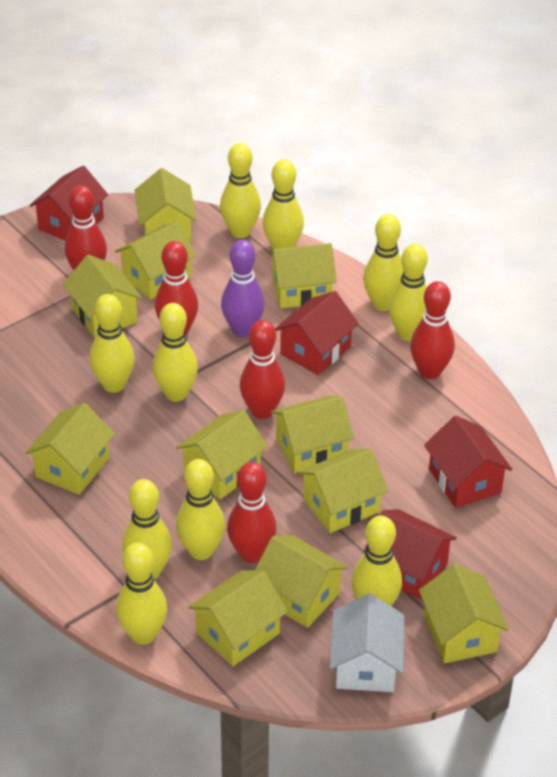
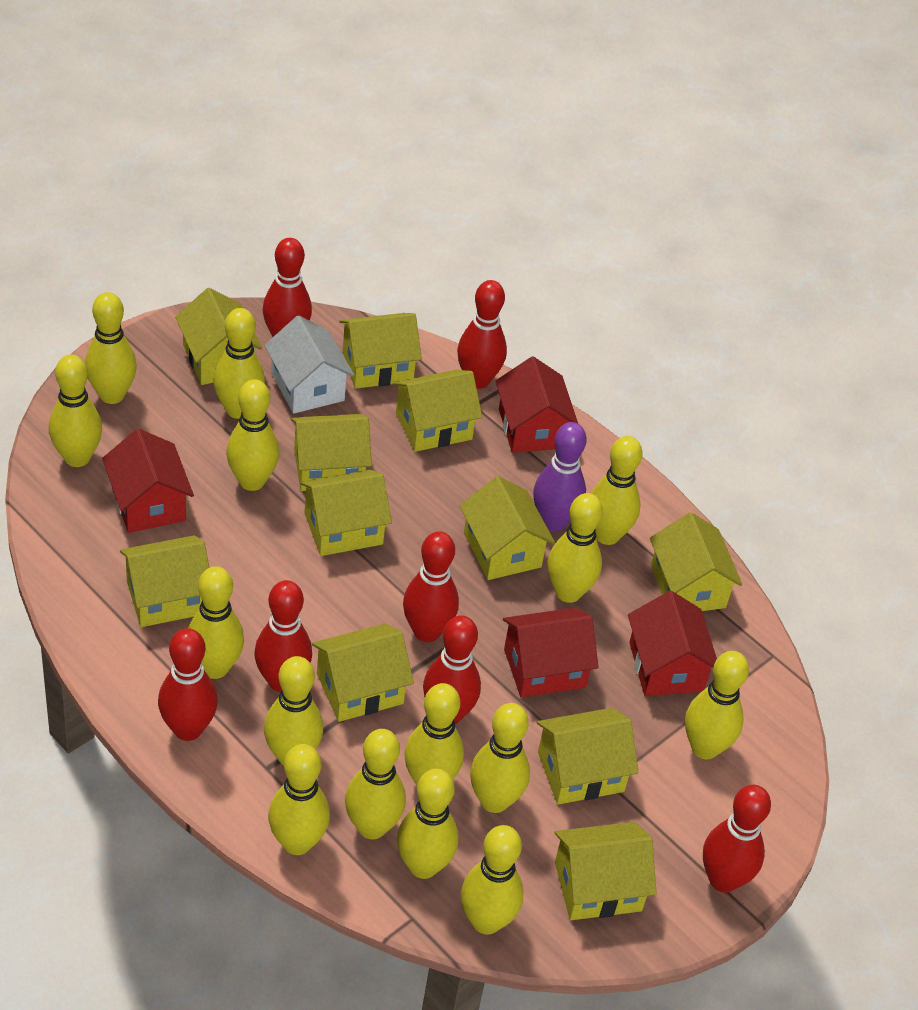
red bowling pin: 5 -> 7
yellow bowling pin: 10 -> 15

